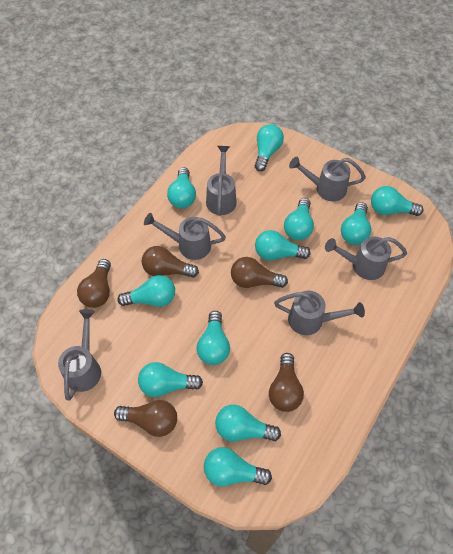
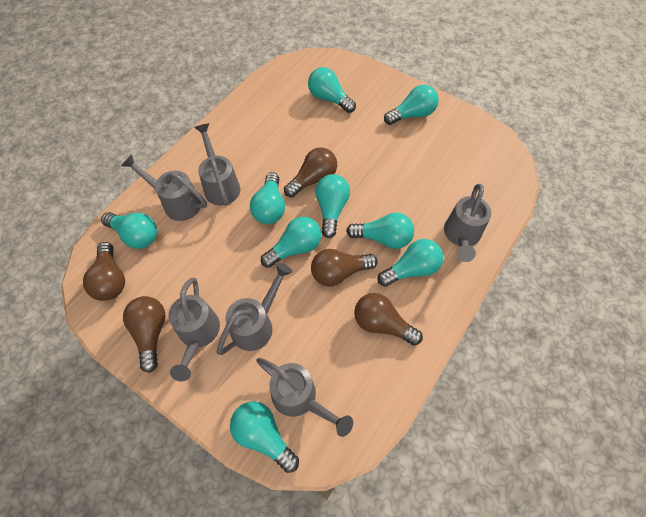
turquoise light bulb: 11 -> 9

